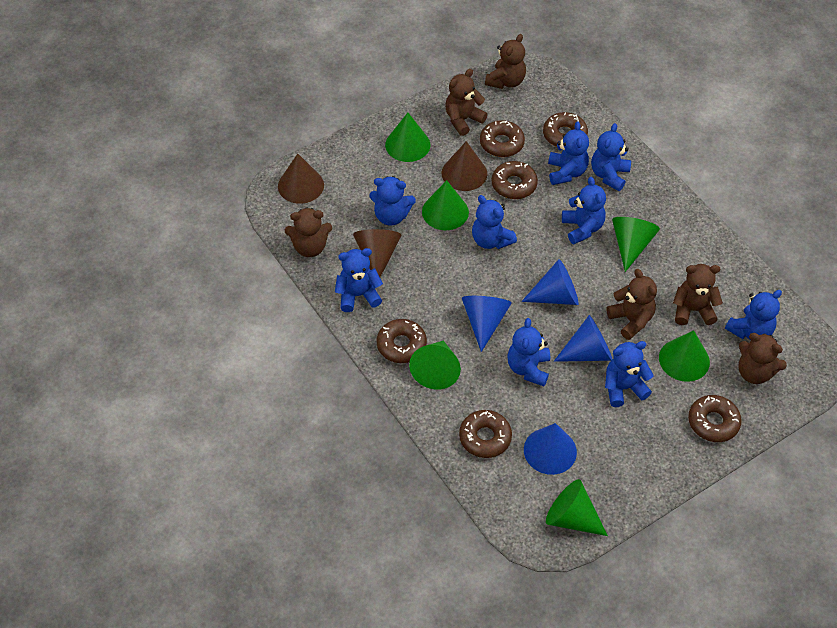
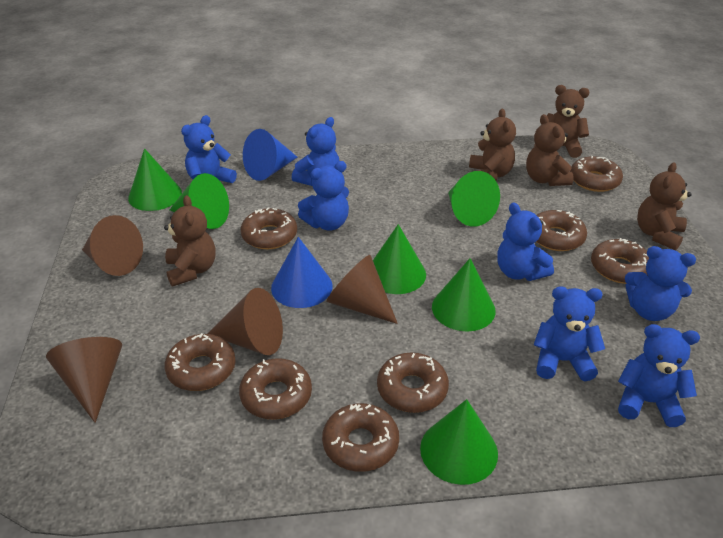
blue cone: 4 -> 2
blue teddy bear: 9 -> 7
brown cone: 3 -> 4
brown donut: 6 -> 8
brown teddy bear: 6 -> 5

